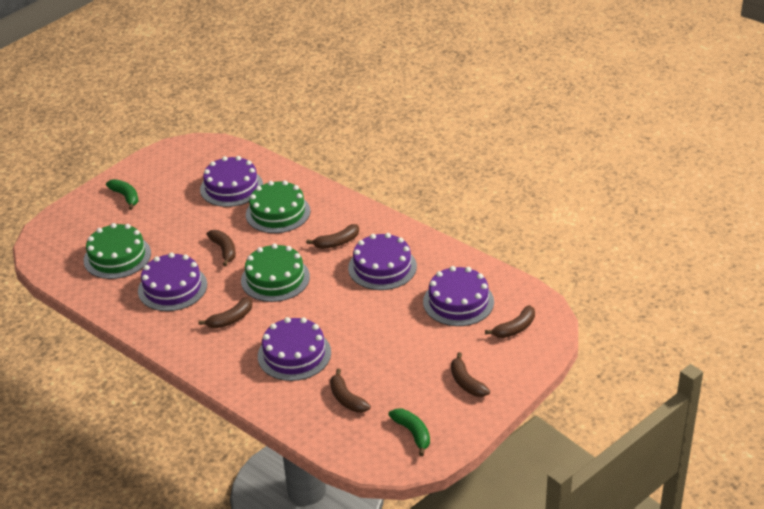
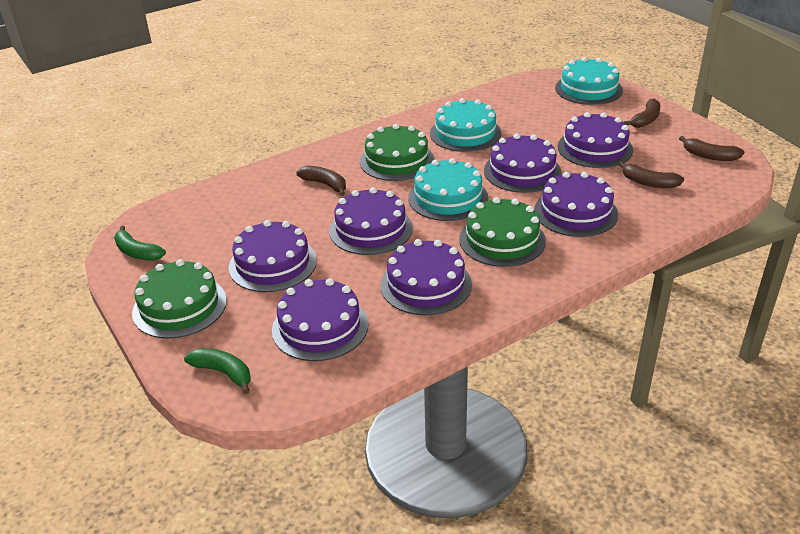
brown banana: 6 -> 4
purple cake: 5 -> 7
turquoise cake: 0 -> 3

